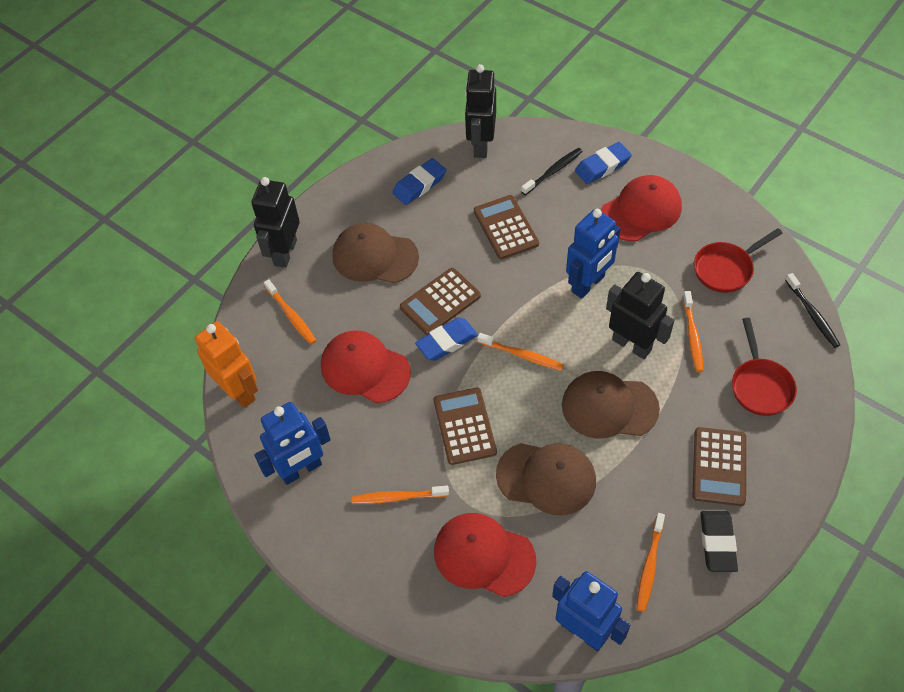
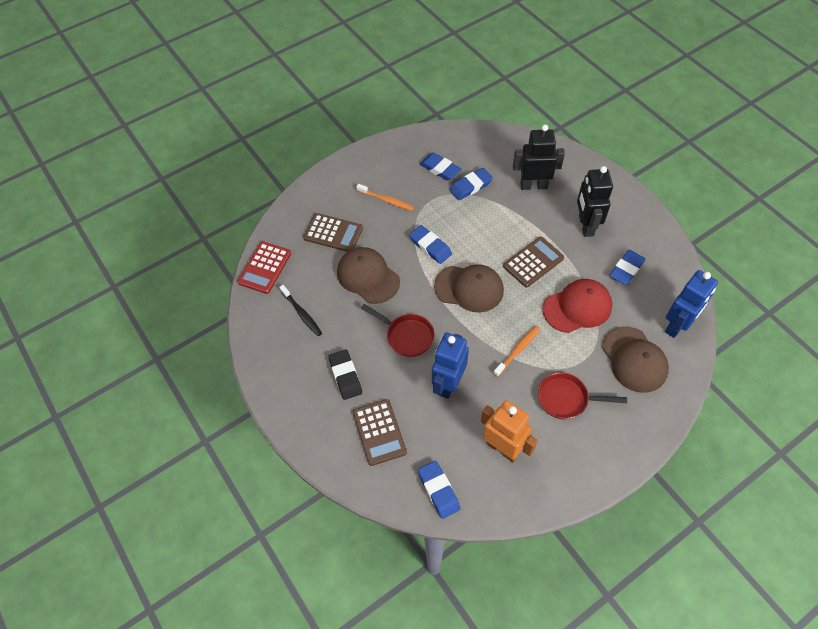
black robot: 3 -> 2
black toothbrush: 2 -> 1
blue eraser: 3 -> 5
blue robot: 3 -> 2
brown calculator: 4 -> 3
orange toothbrush: 5 -> 2
red calculator: 0 -> 1
red cap: 3 -> 1

